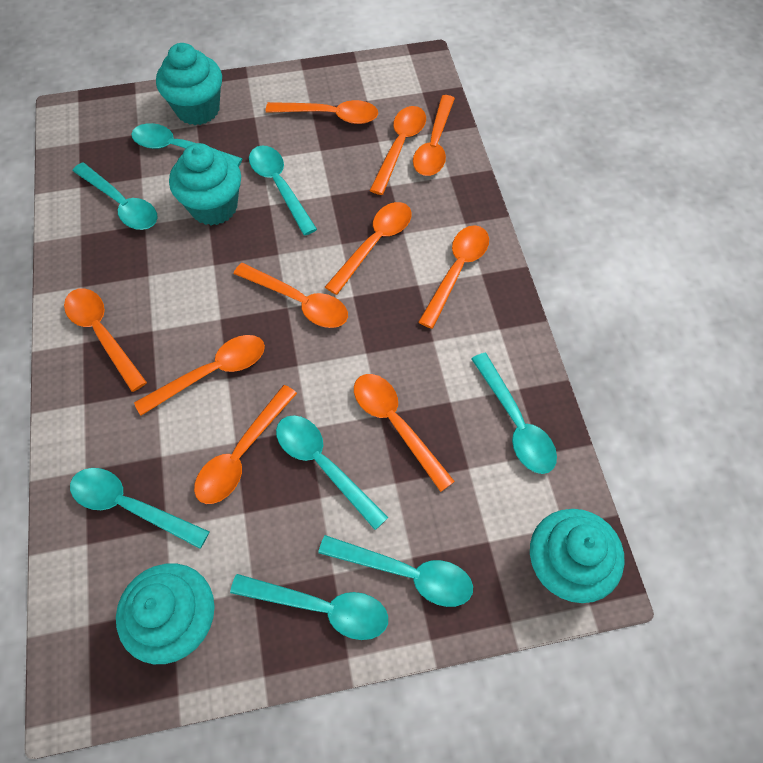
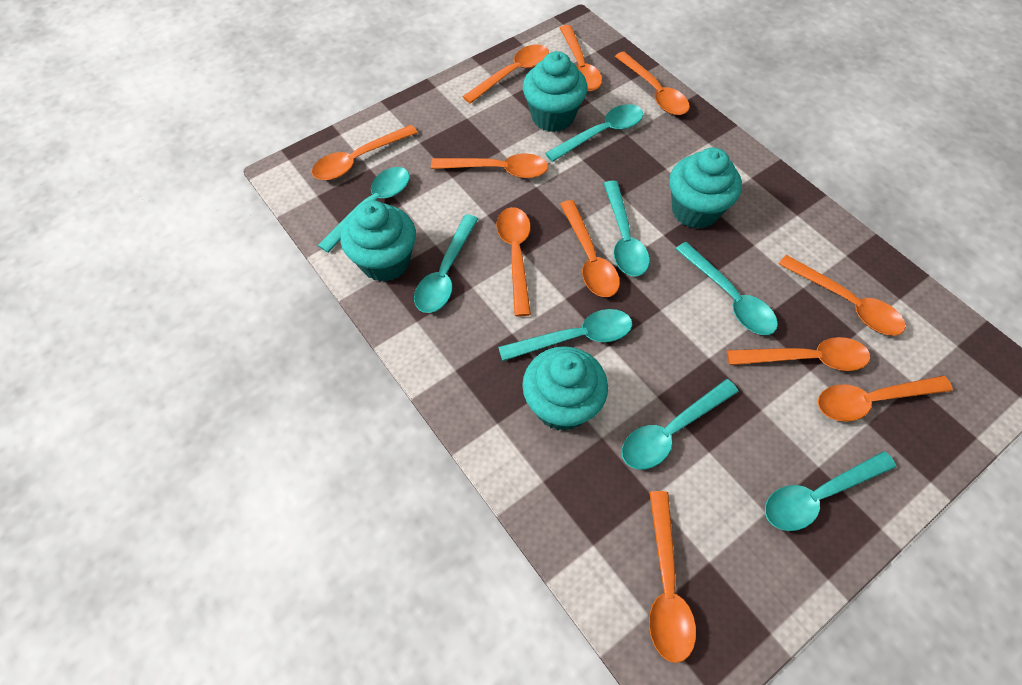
orange spoon: 10 -> 11

